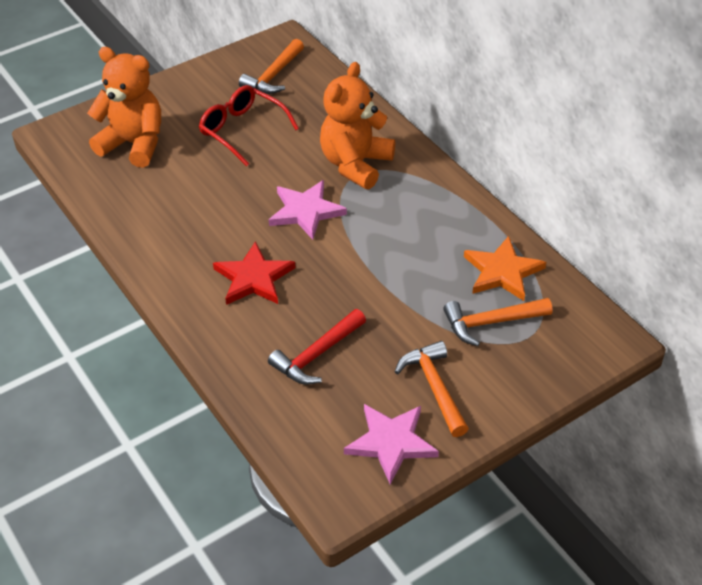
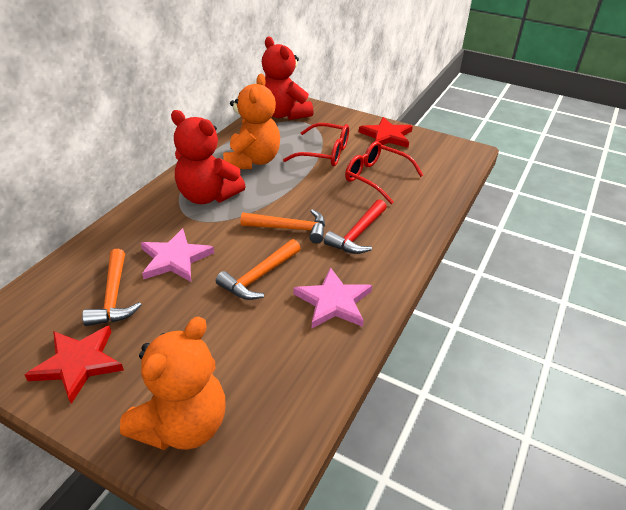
orange star: 1 -> 0
red glasses: 1 -> 2
red star: 1 -> 2
red teddy bear: 0 -> 2

